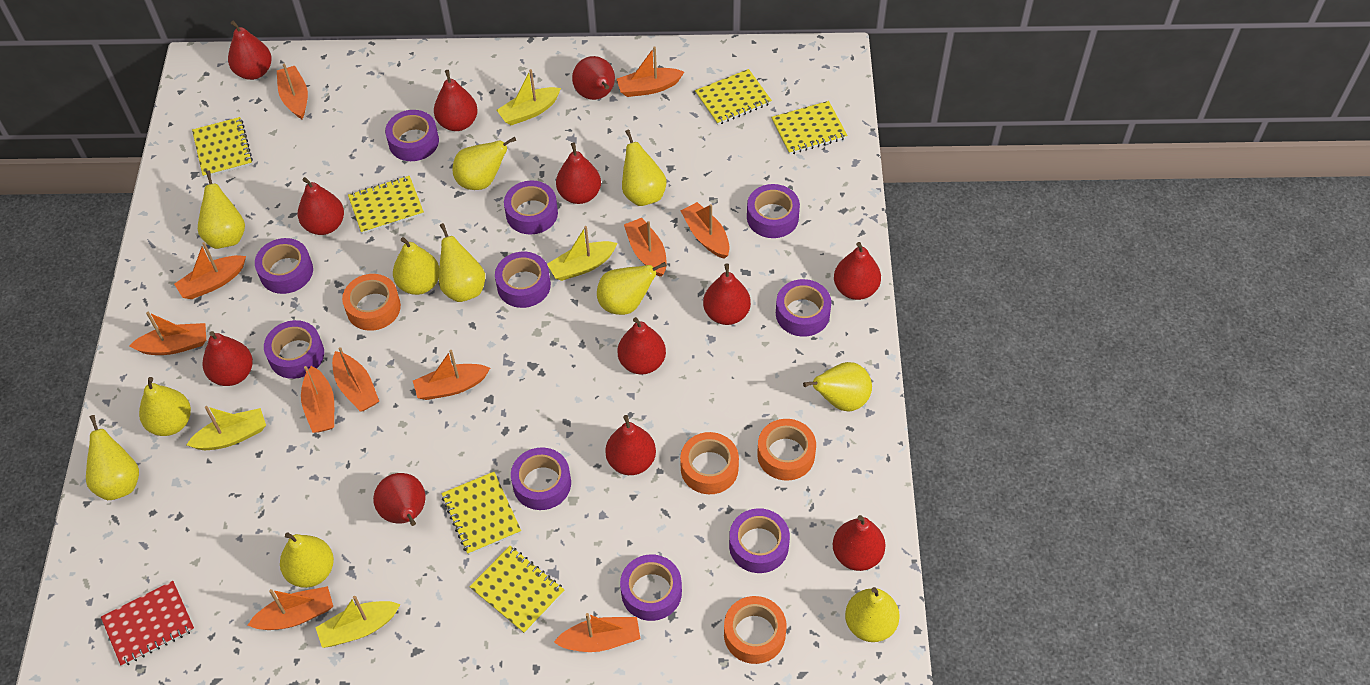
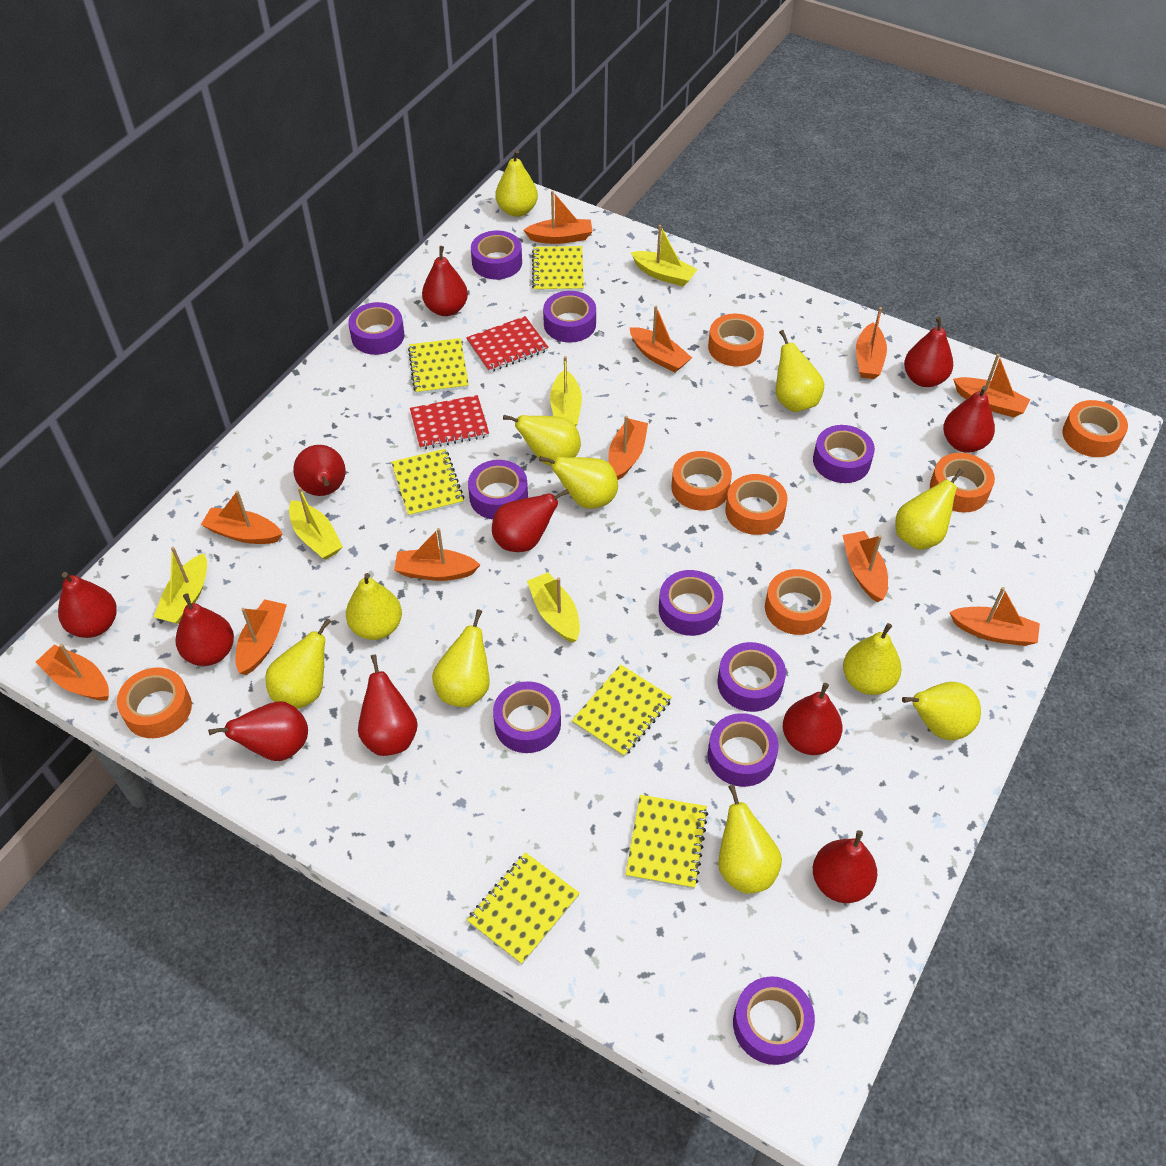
orange tape: 4 -> 7
red notebook: 1 -> 2
red pear: 12 -> 11
yellow boat: 4 -> 5

